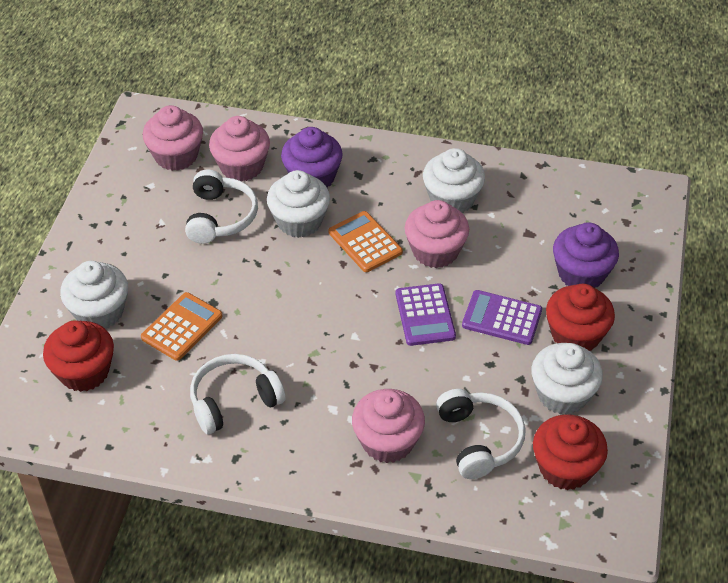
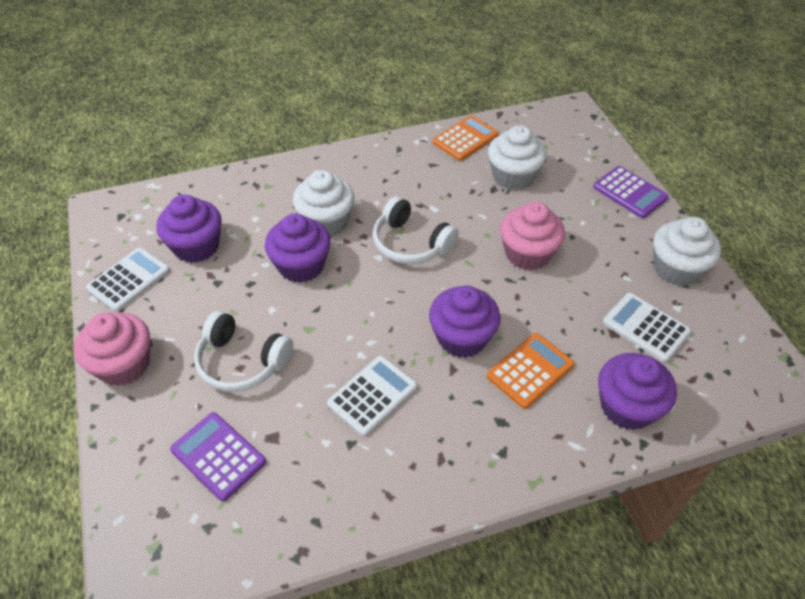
pink cupcake: 4 -> 2
purple cupcake: 2 -> 4
red cupcake: 3 -> 0
white calculator: 0 -> 3
white cupcake: 4 -> 3
white headphones: 3 -> 2

